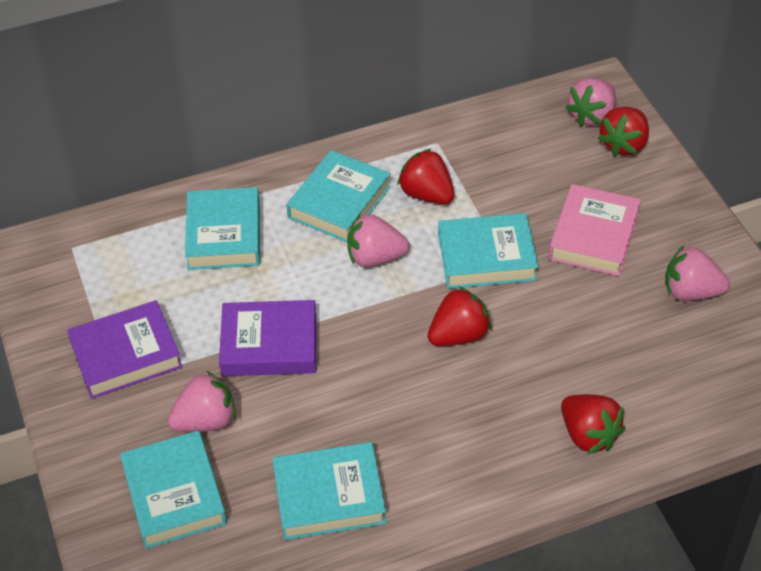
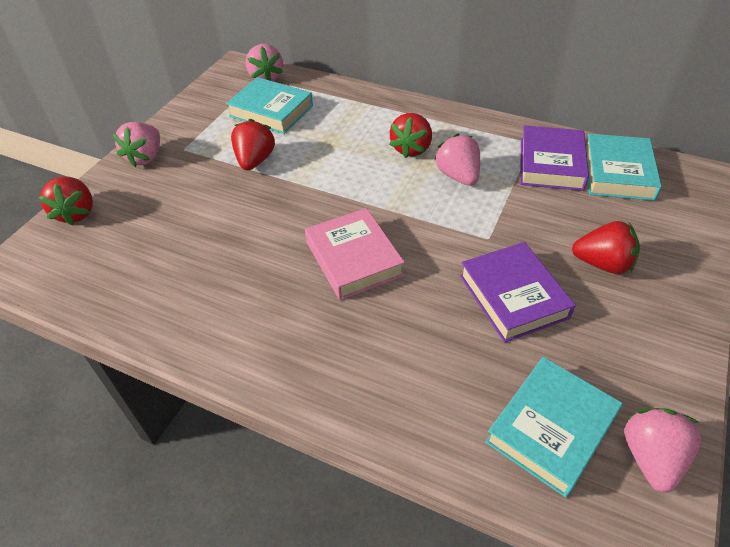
turquoise book: 5 -> 3

